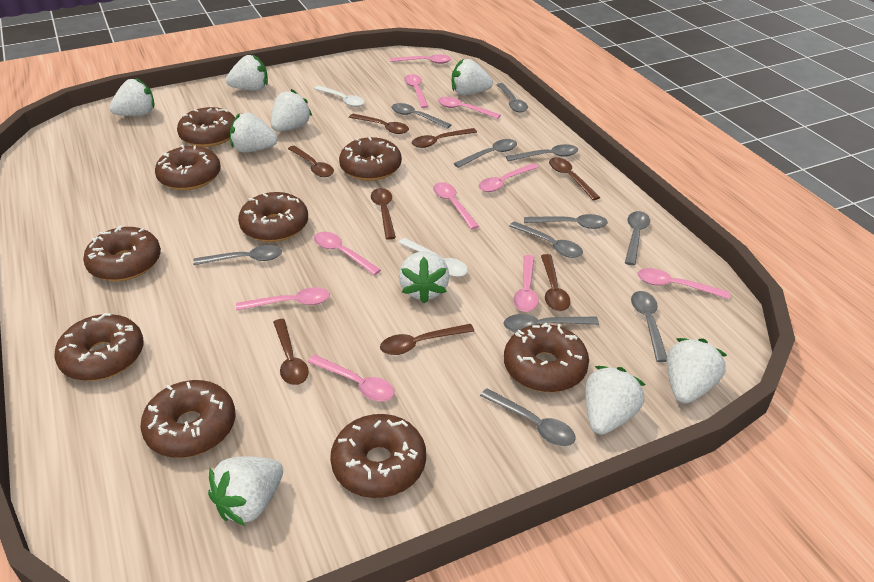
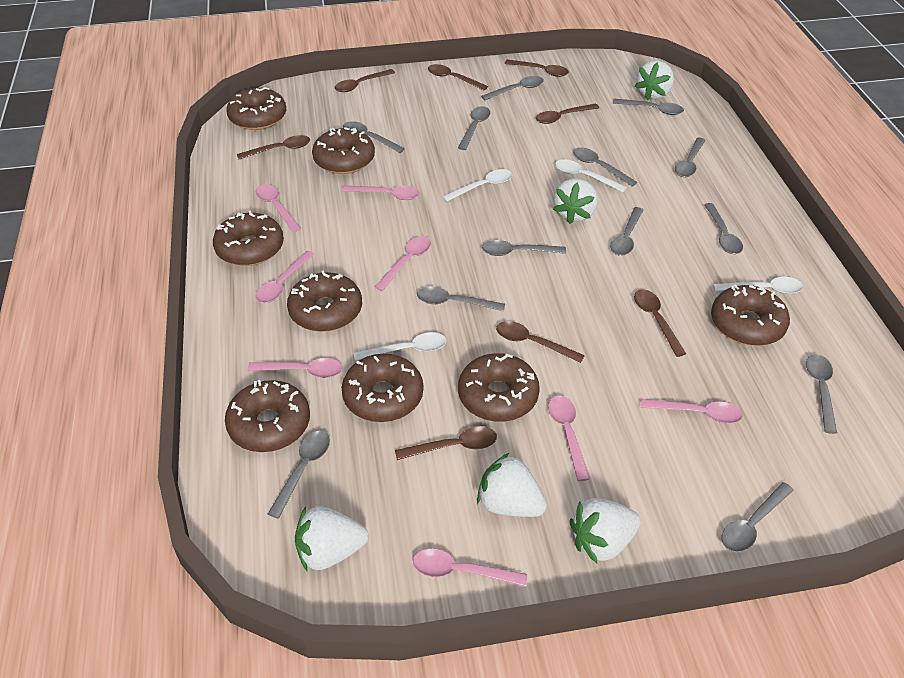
brown donut: 9 -> 8
grey spoon: 11 -> 13
pink spoon: 10 -> 8
white spoon: 2 -> 4
white strawberry: 9 -> 5

